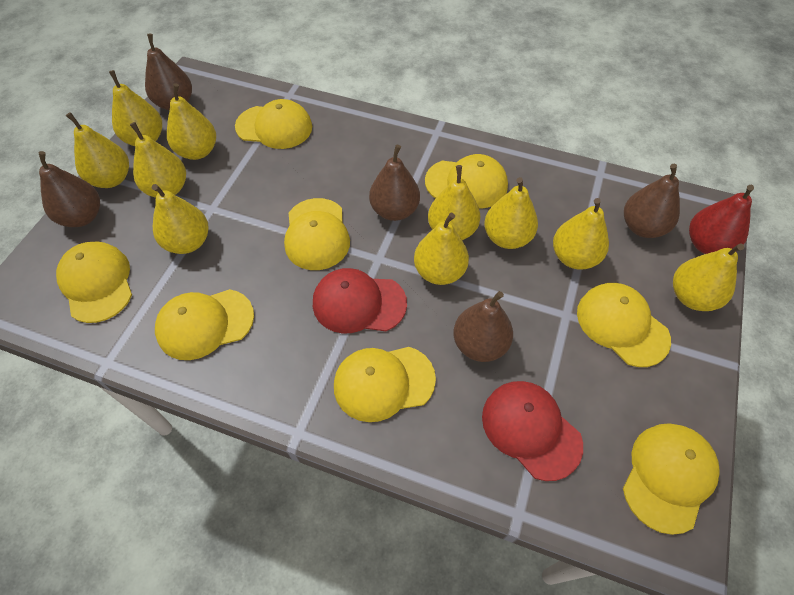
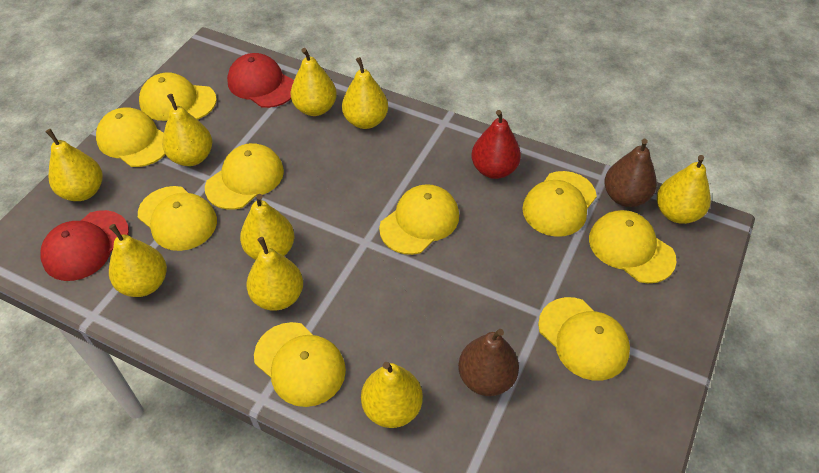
brown pear: 5 -> 2
yellow cap: 8 -> 9
yellow pear: 10 -> 9

